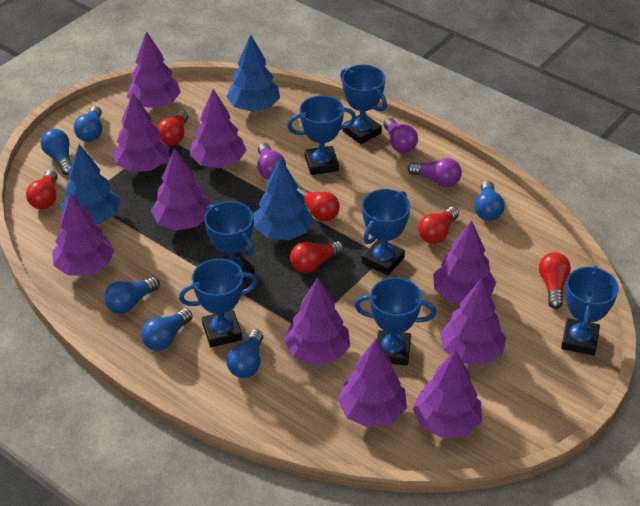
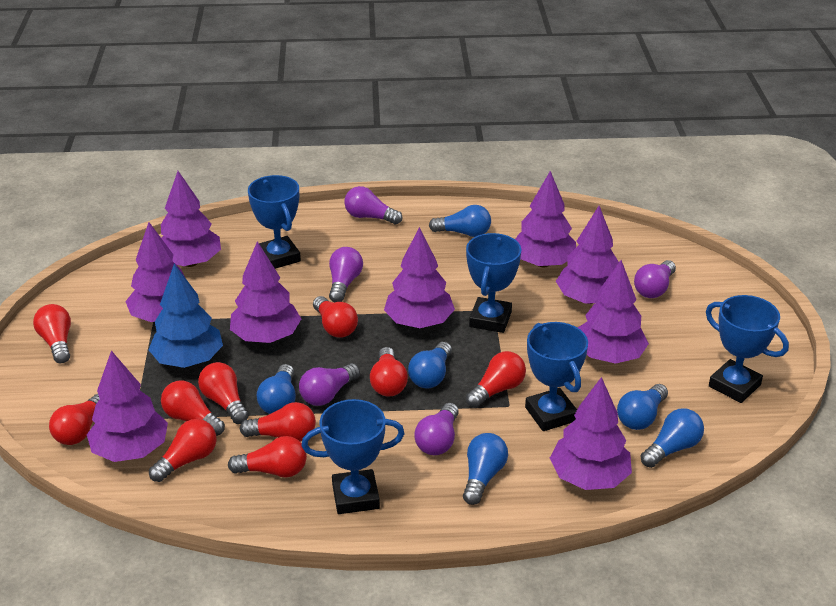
blue tree: 3 -> 1
blue trophy: 7 -> 5
purple light bulb: 3 -> 5
purple tree: 10 -> 9
red light bulb: 6 -> 10

